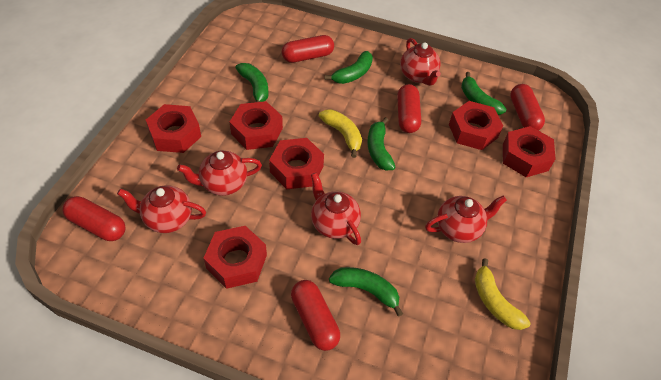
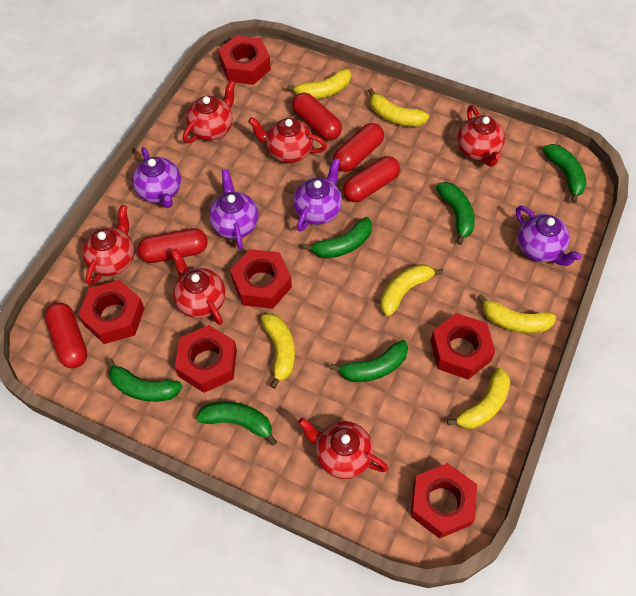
green banana: 5 -> 6
purple teapot: 0 -> 4
red teapot: 5 -> 6
yellow banana: 2 -> 6

